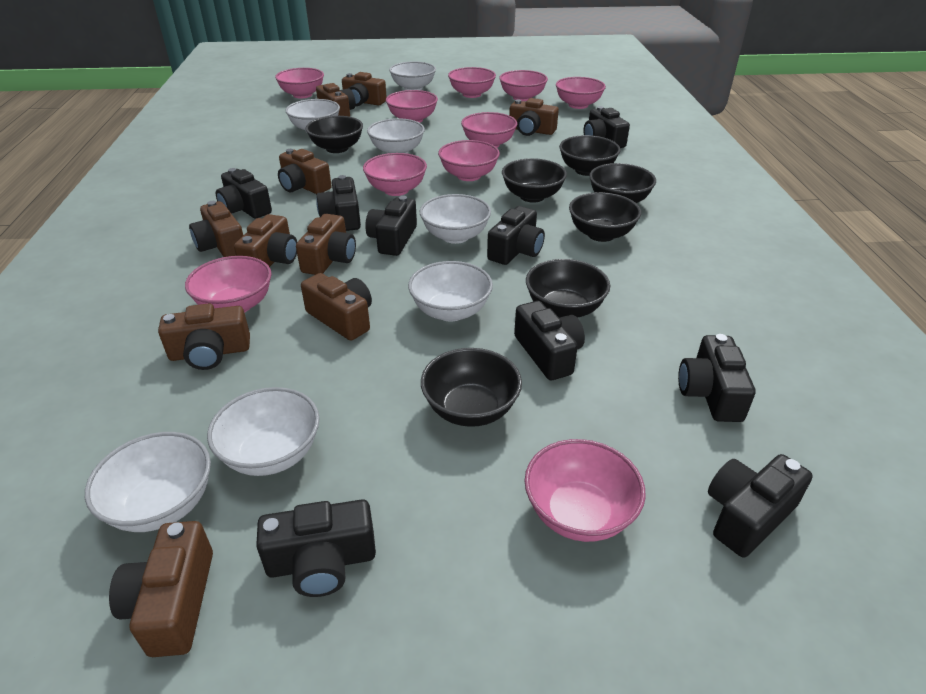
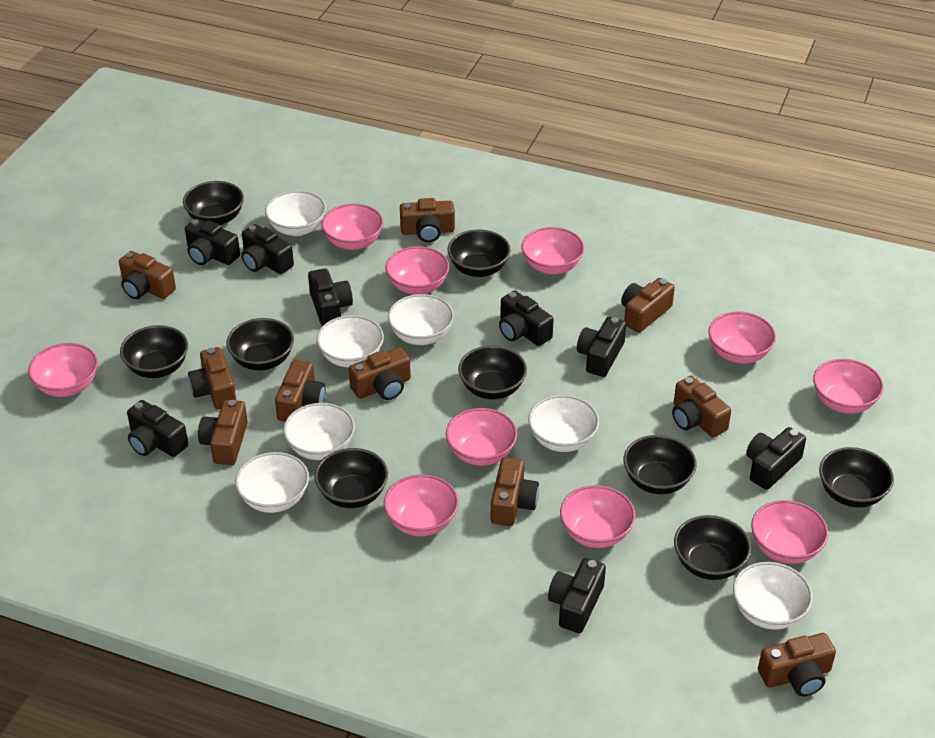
black bowl: 7 -> 9
black camera: 9 -> 8

